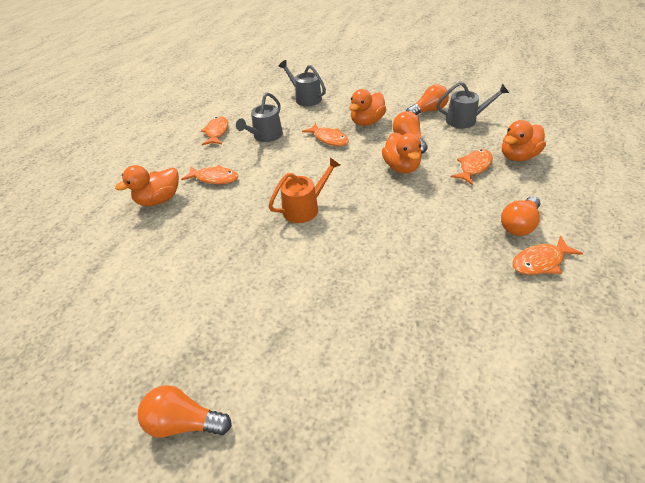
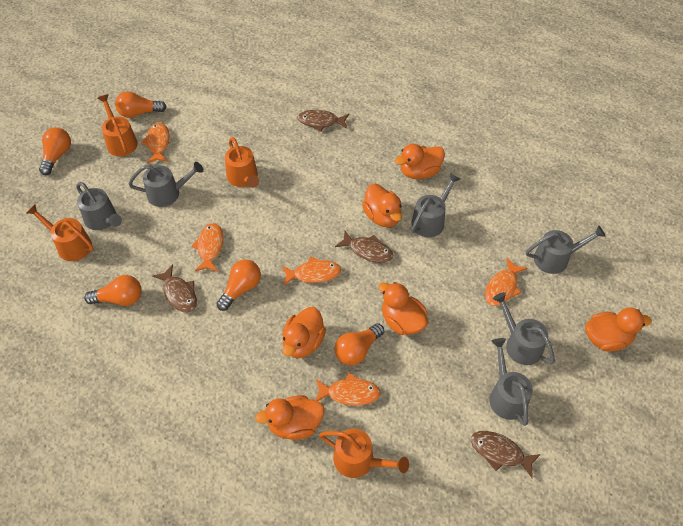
brown fish: 0 -> 4
grey watering can: 3 -> 6
orange duck: 4 -> 6
orange light bulb: 4 -> 5
orange watering can: 1 -> 4

